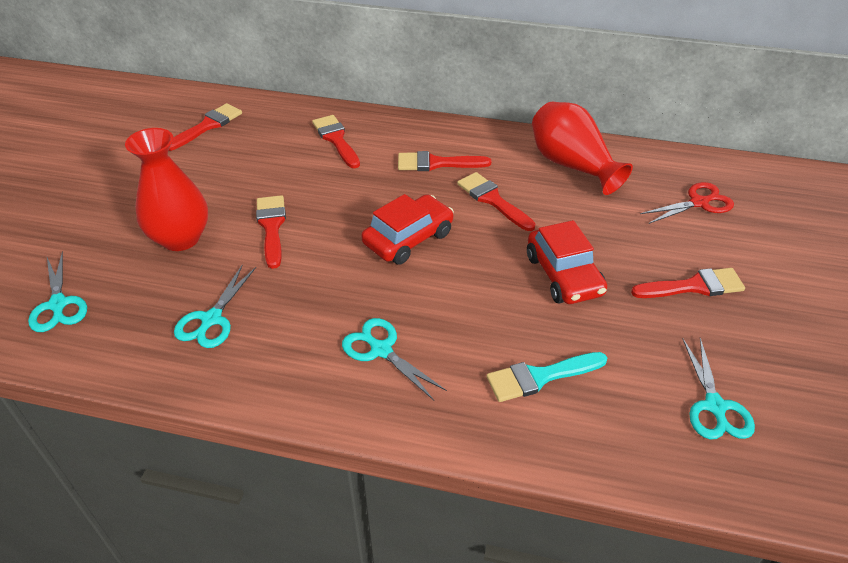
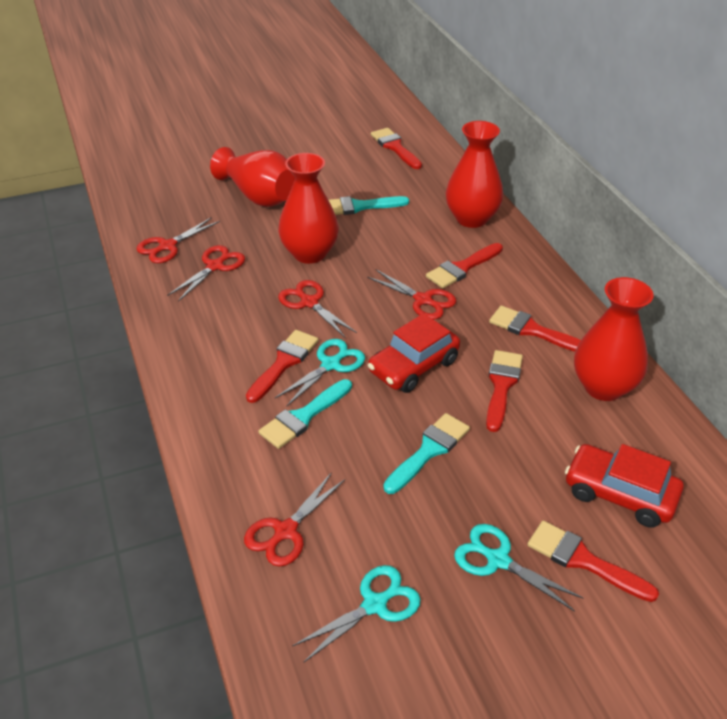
red scissors: 1 -> 5
red vase: 2 -> 4
turquoise brush: 1 -> 3
turquoise scissors: 4 -> 3

